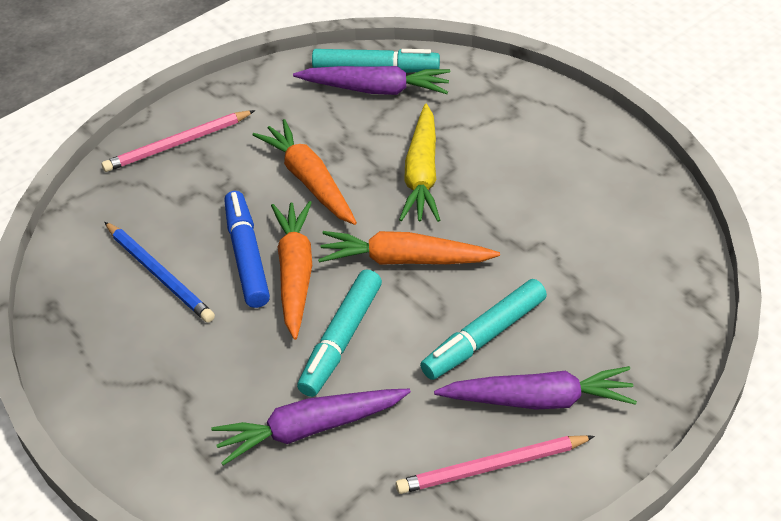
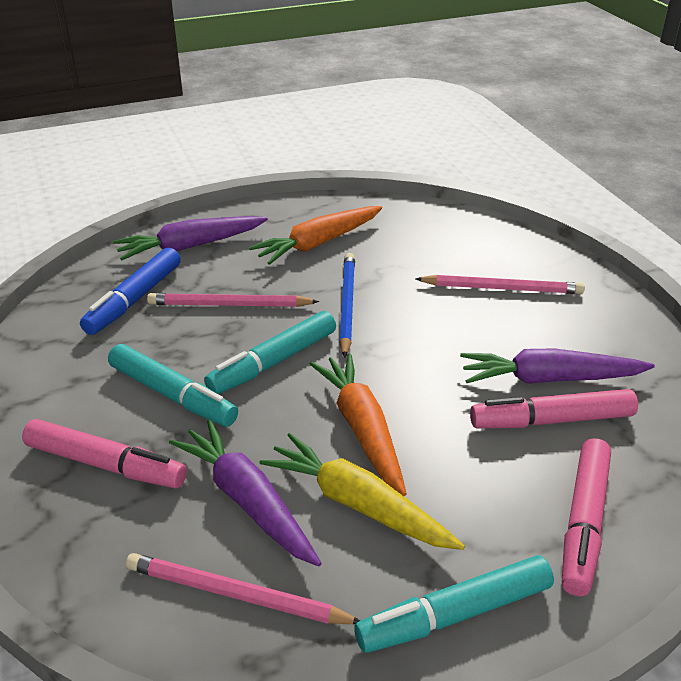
orange carrot: 3 -> 2
pink marker: 0 -> 3
pink pencil: 2 -> 3

